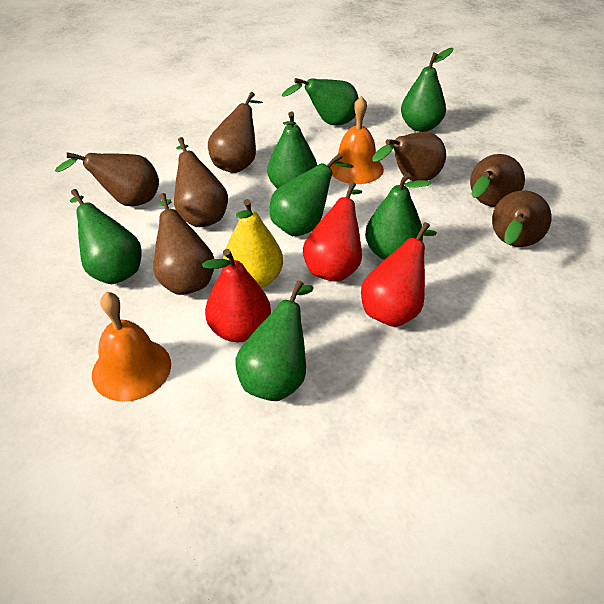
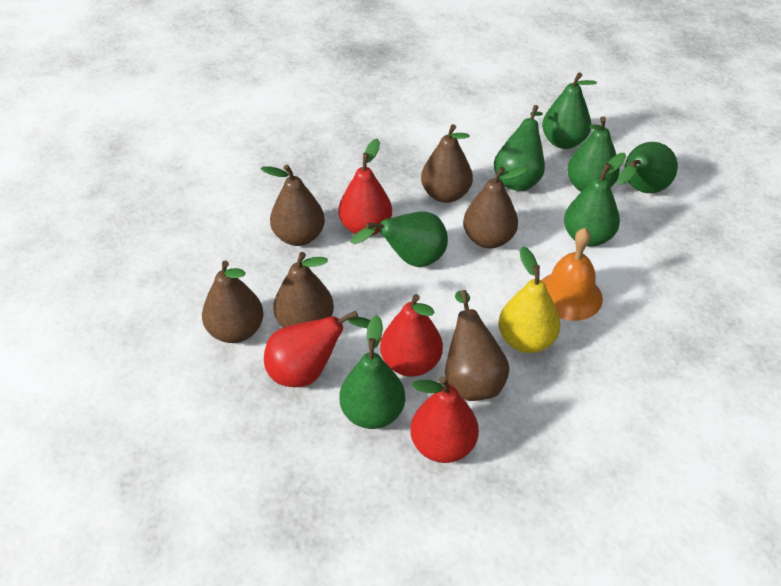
brown pear: 7 -> 6
orange bell: 2 -> 1
red pear: 3 -> 4

